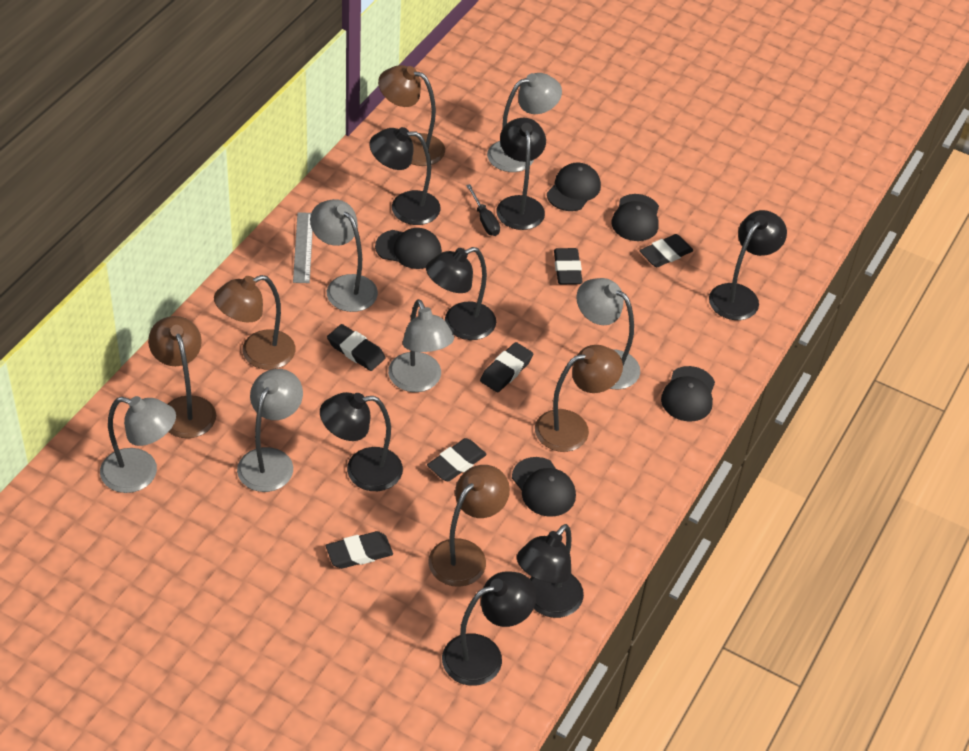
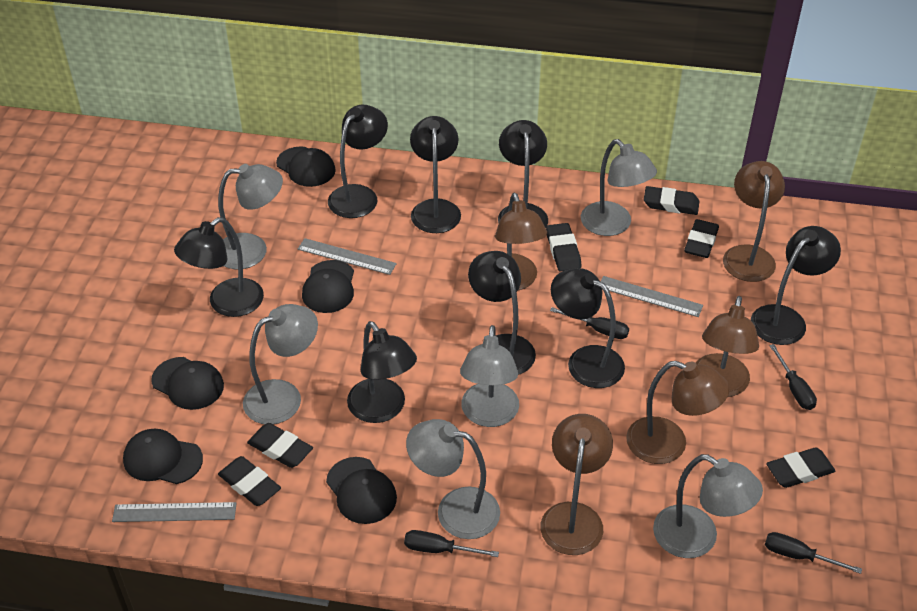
black lamp: 7 -> 8
black screwdriver: 1 -> 4
grey ruler: 1 -> 3

